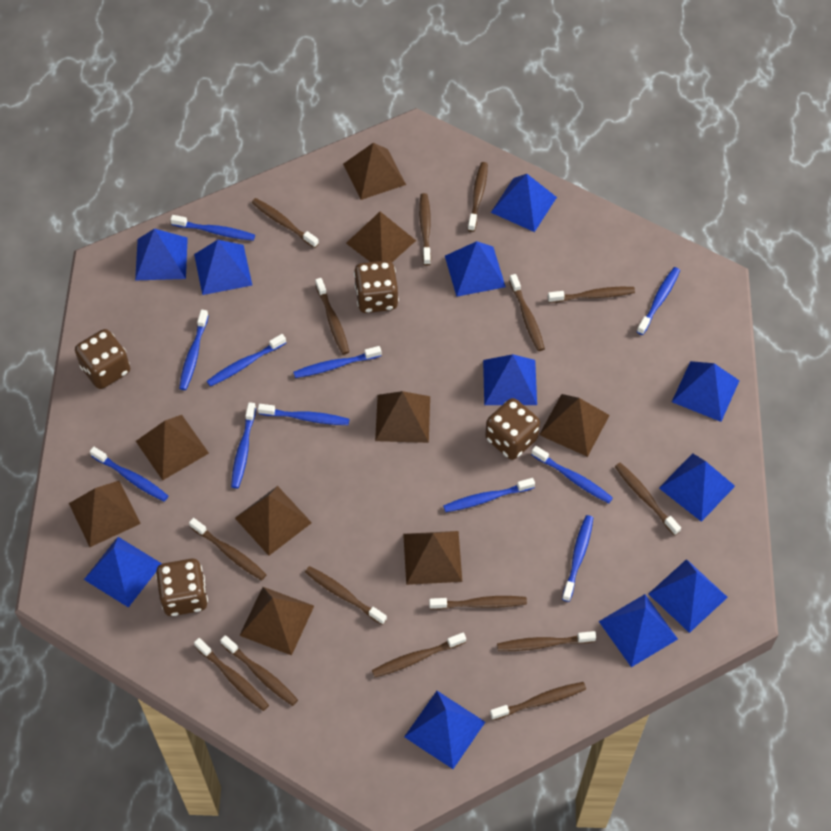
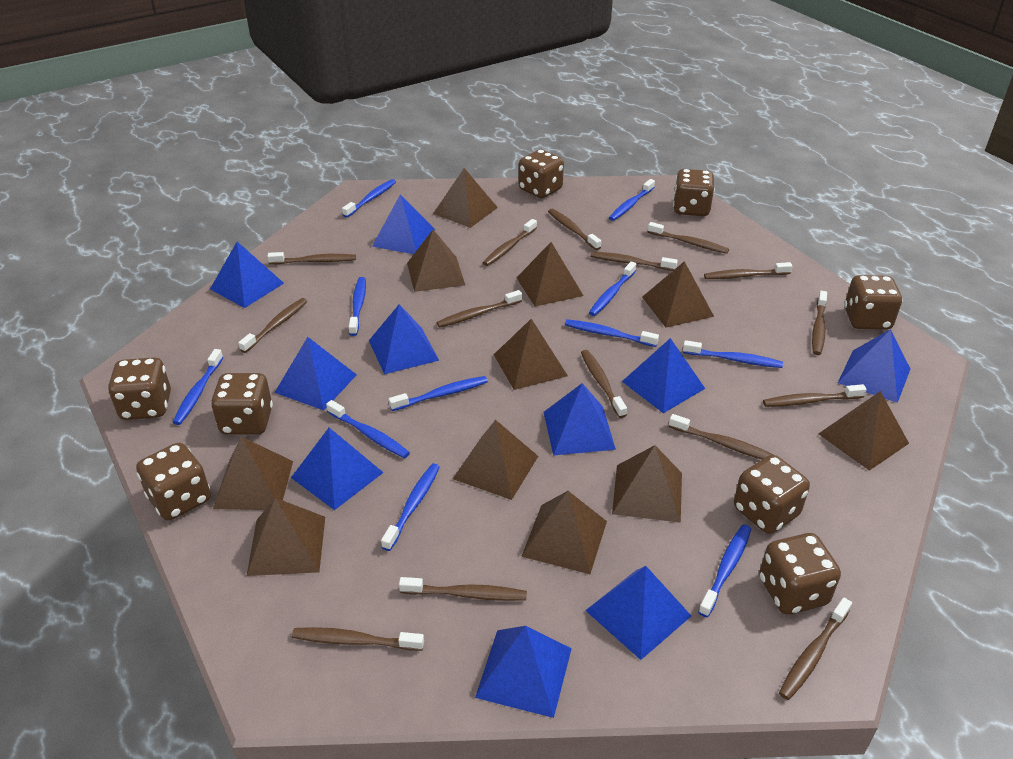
blue pyramid: 11 -> 10
brown dice: 4 -> 8
brown pyramid: 9 -> 11

